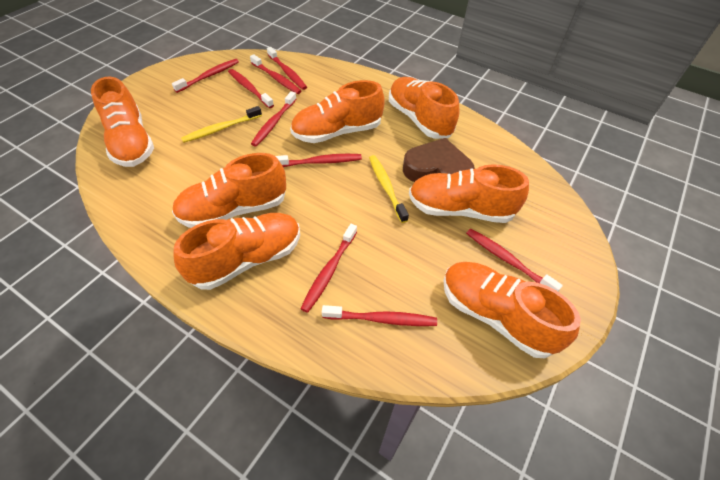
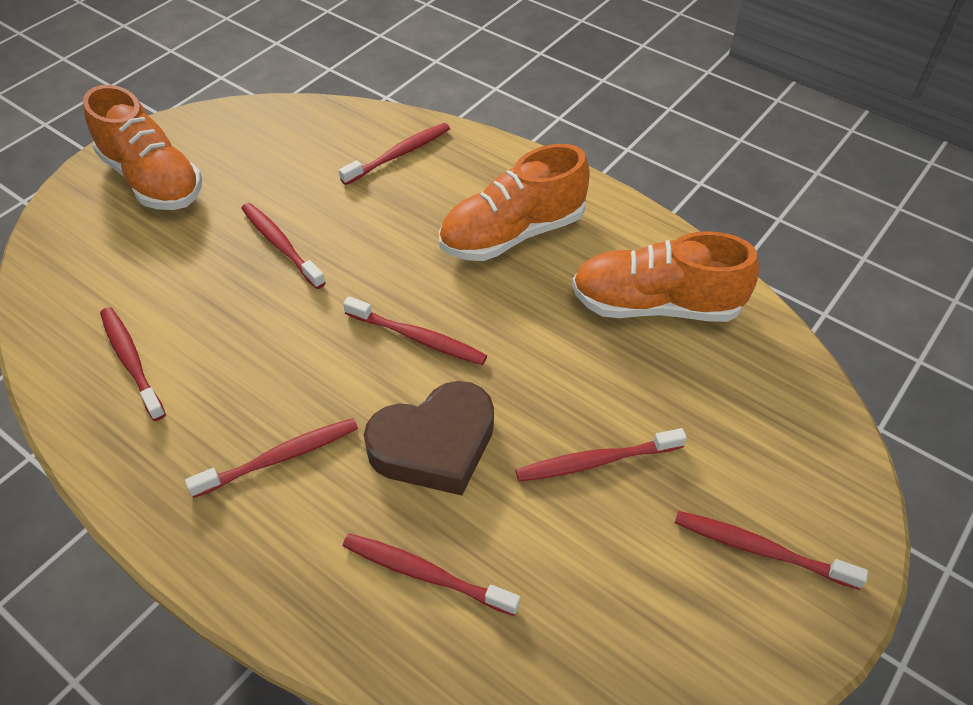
orange shoe: 7 -> 3
red toothbrush: 9 -> 8
yellow toothbrush: 2 -> 0

